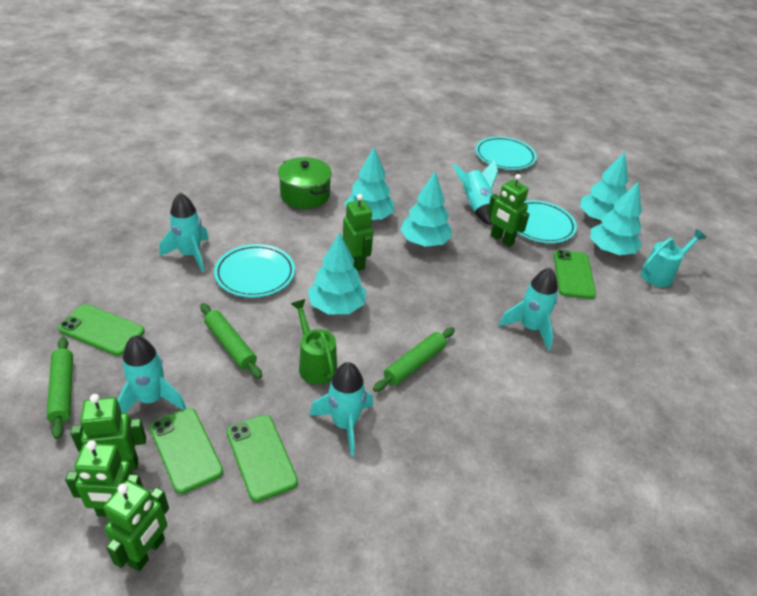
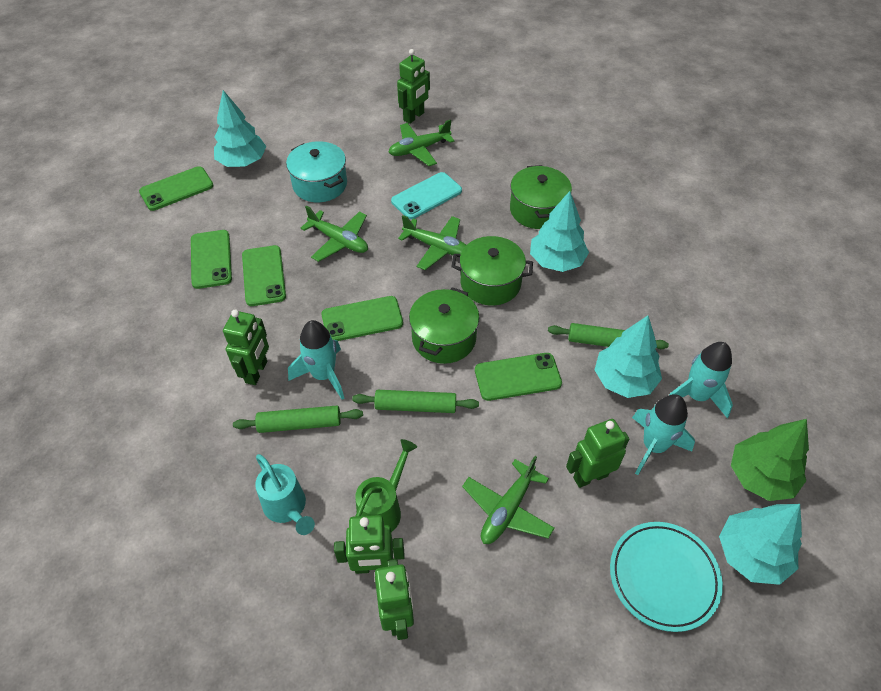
green phone: 4 -> 5
green plane: 0 -> 4
green pot: 1 -> 3
green tree: 0 -> 1
turquoise phone: 0 -> 1
turquoise plate: 3 -> 1
turquoise pot: 0 -> 1
turquoise rocket: 5 -> 3
turquoise tree: 5 -> 4

